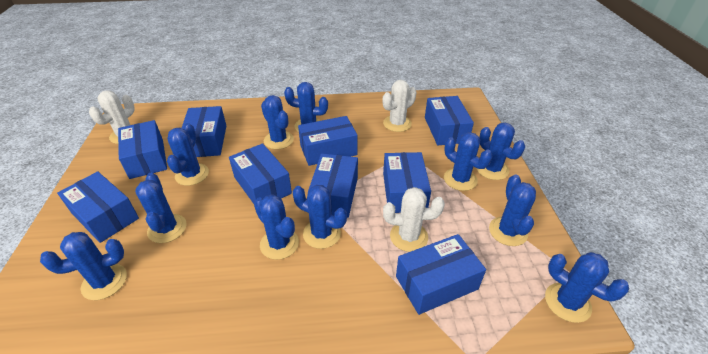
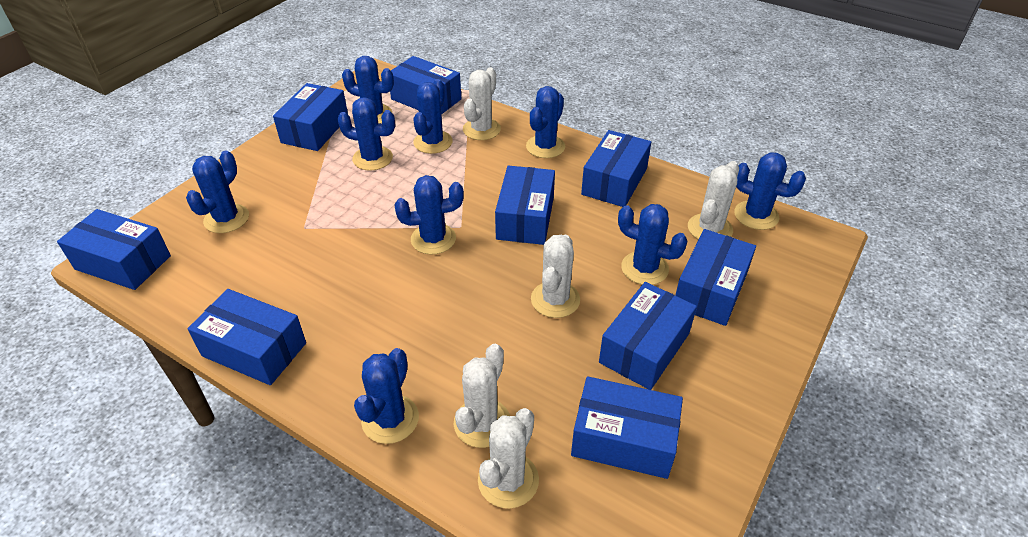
blue cactus: 11 -> 9
white cactus: 3 -> 5

